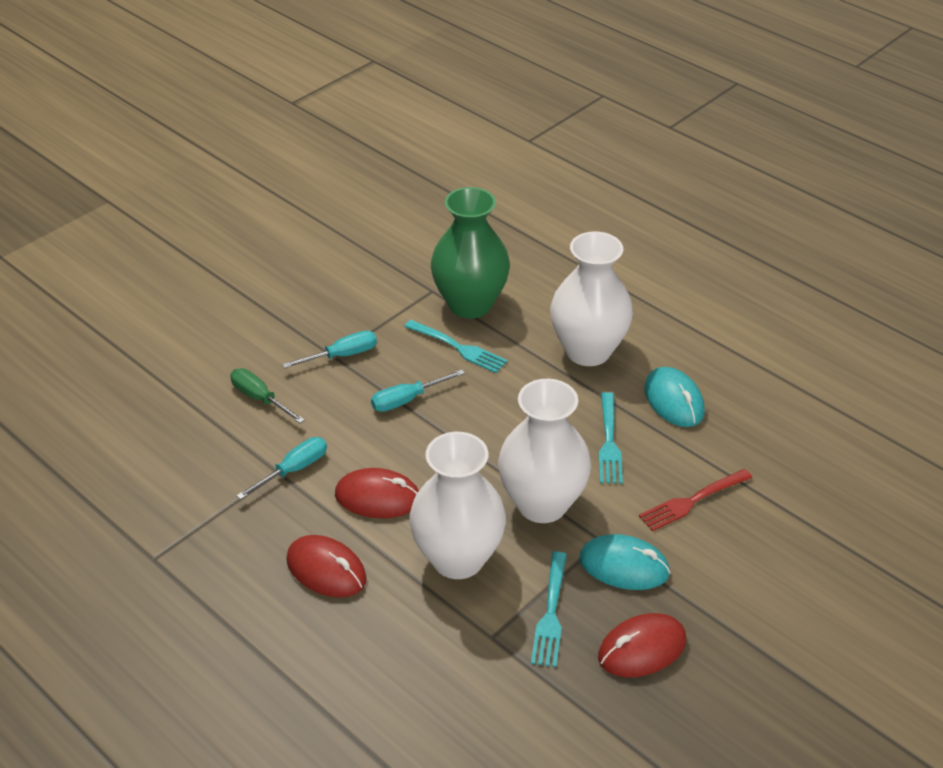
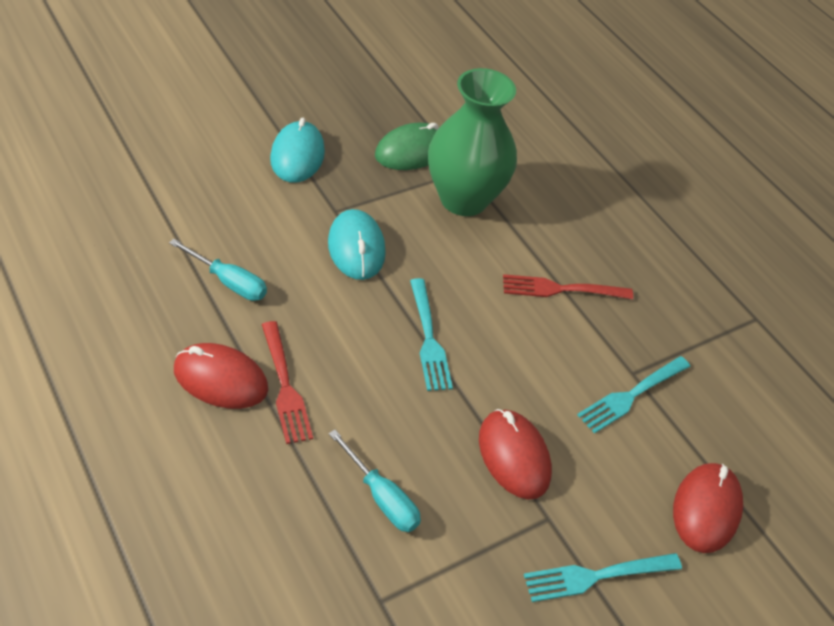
green mouse: 0 -> 1
green screwdriver: 1 -> 0
red fork: 1 -> 2
turquoise screwdriver: 3 -> 2
white vase: 3 -> 0

